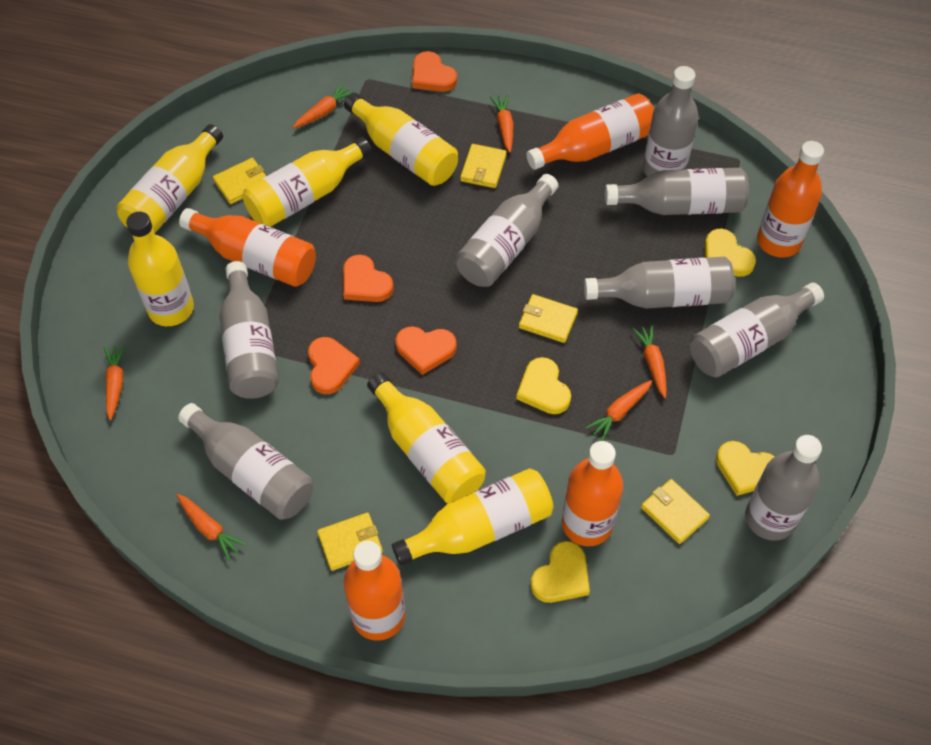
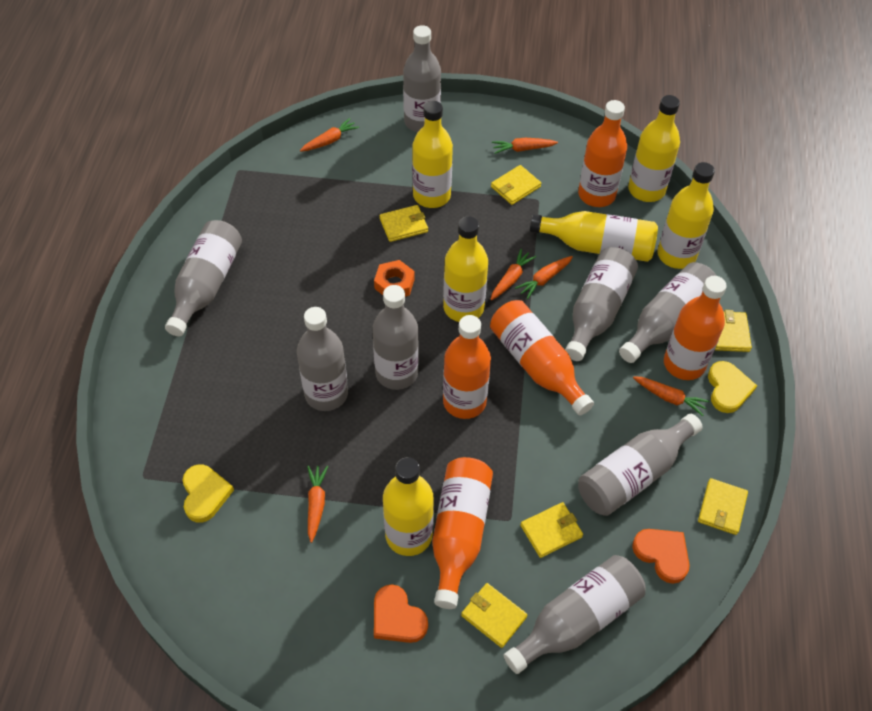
orange heart: 4 -> 2
orange nut: 0 -> 1
yellow heart: 4 -> 2
yellow wallet: 5 -> 6

